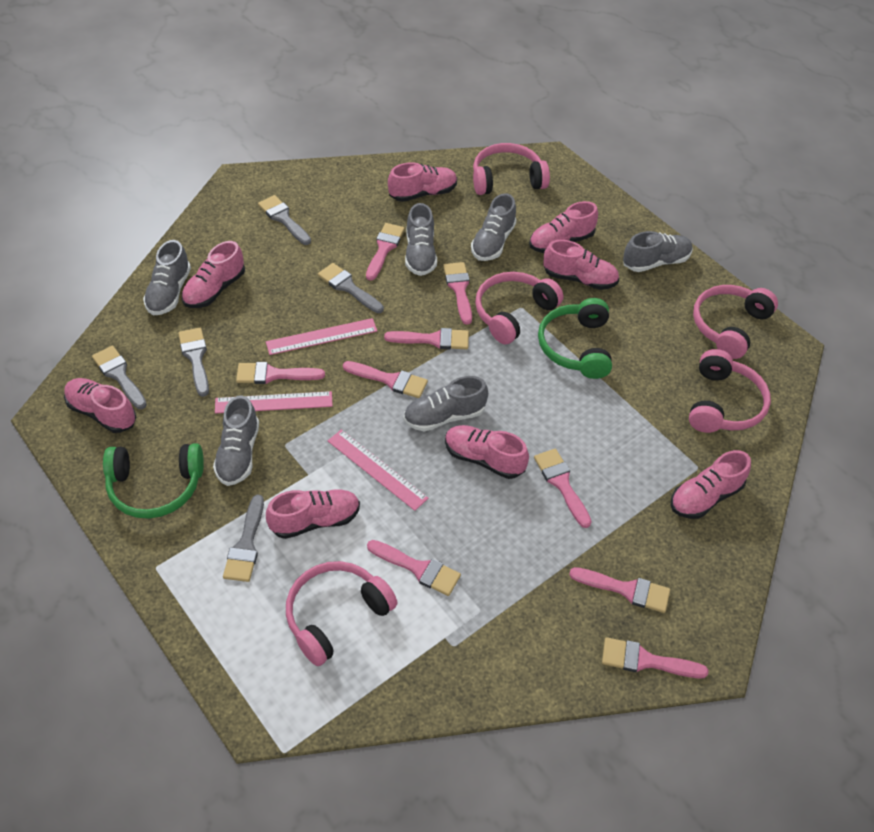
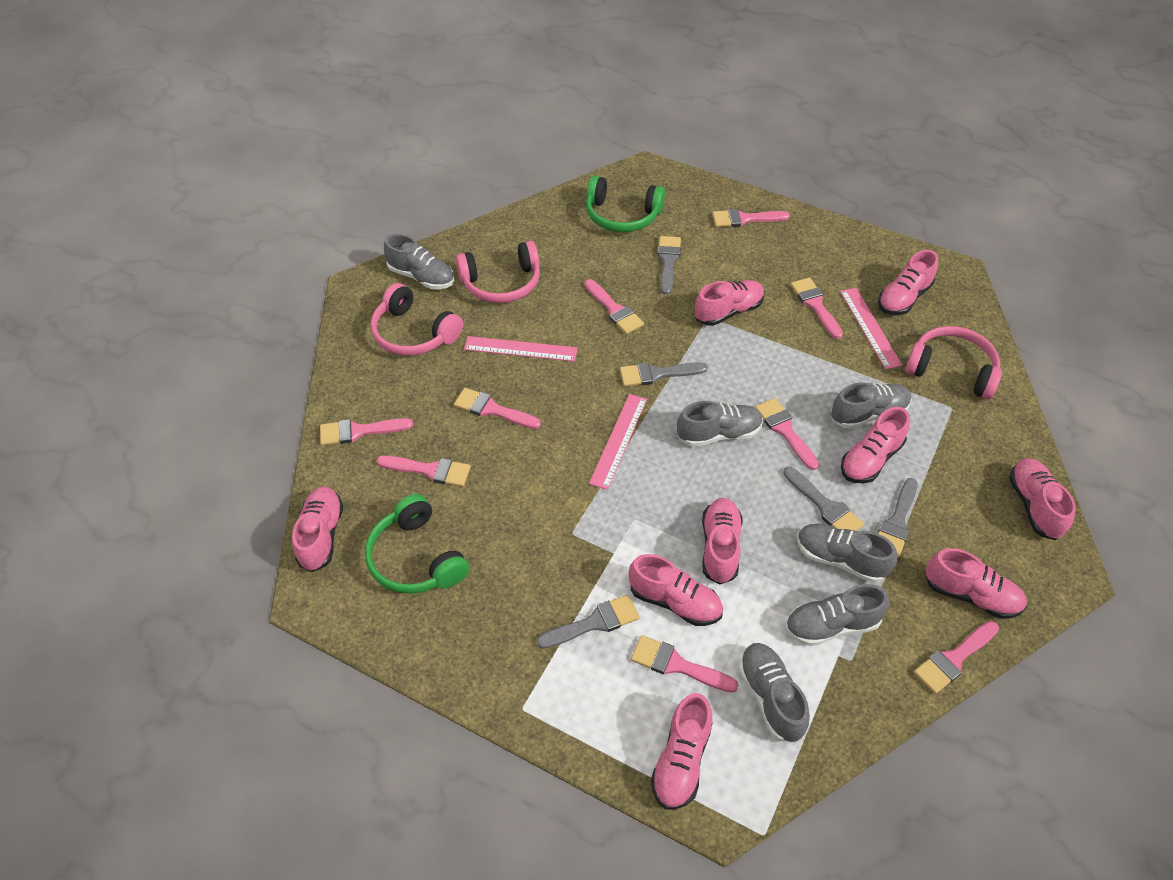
pink headphones: 5 -> 3
pink shoe: 8 -> 9

